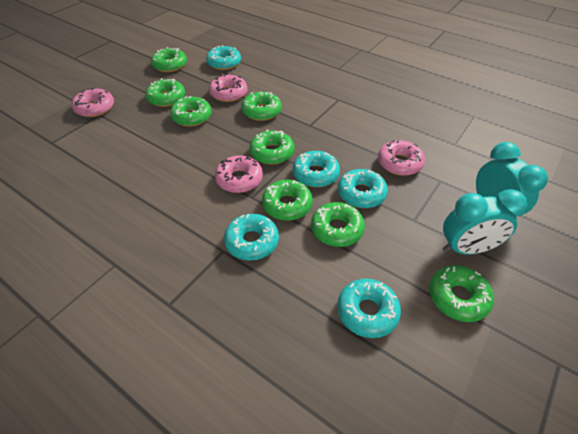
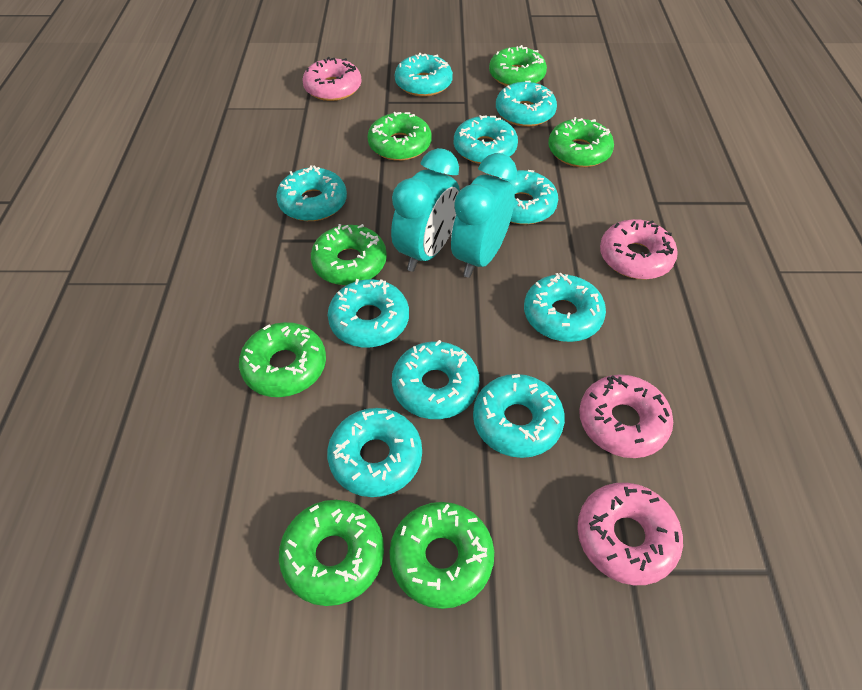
green donut: 8 -> 7
turquoise donut: 5 -> 10

